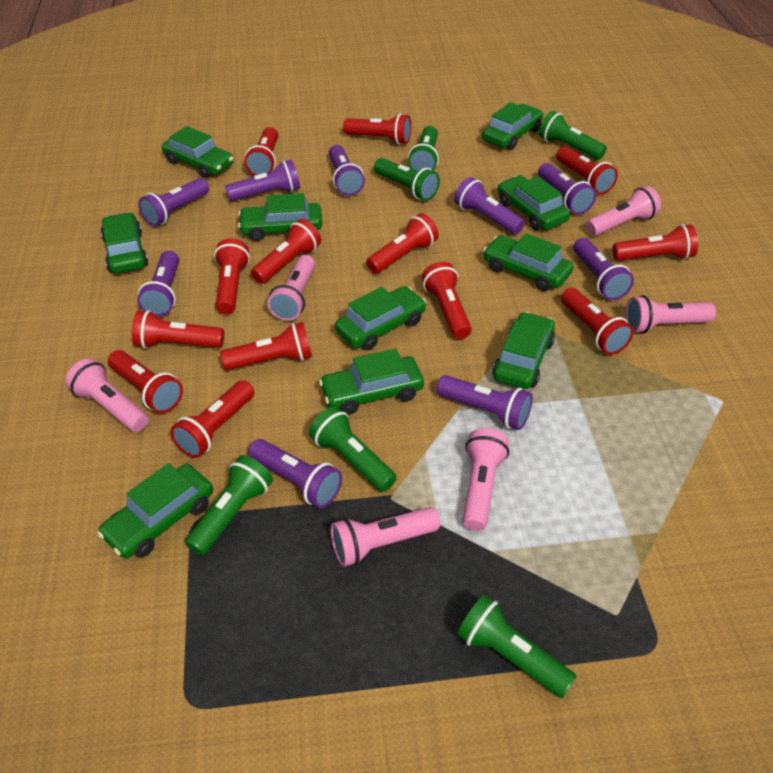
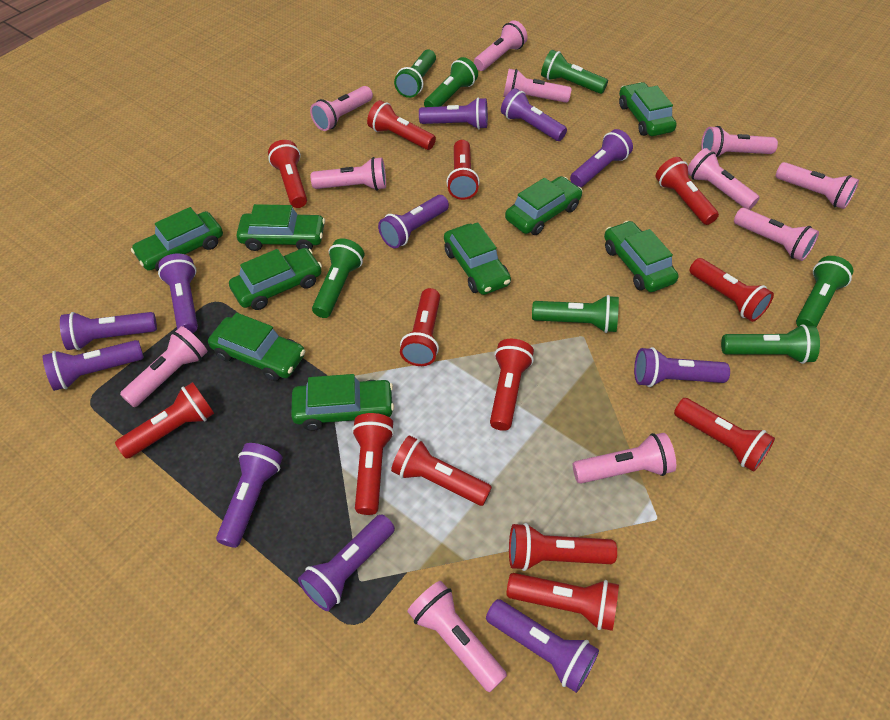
green car: 10 -> 9
green flashlight: 6 -> 7
pink flashlight: 6 -> 11
purple flashlight: 9 -> 11

